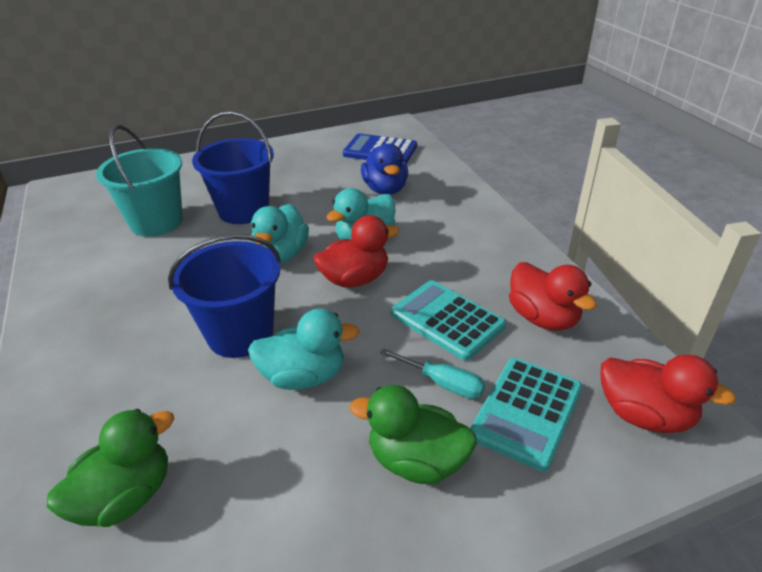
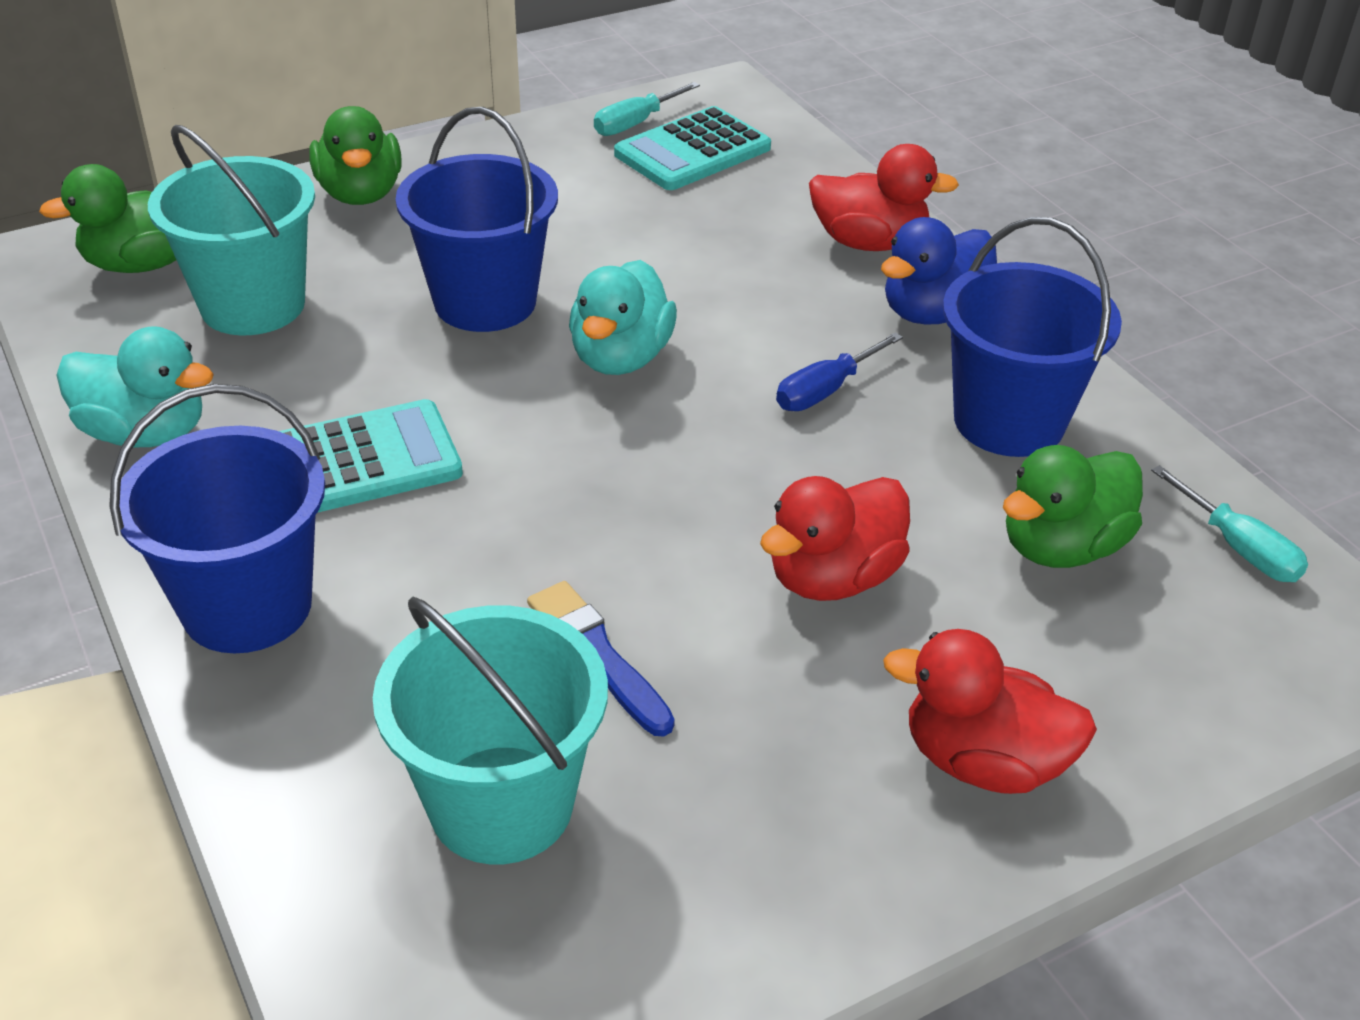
blue brush: 0 -> 1
blue bucket: 2 -> 3
blue calculator: 1 -> 0
blue screwdriver: 0 -> 1
green duck: 2 -> 3
turquoise bucket: 1 -> 2
turquoise duck: 3 -> 2
turquoise screwdriver: 1 -> 2

